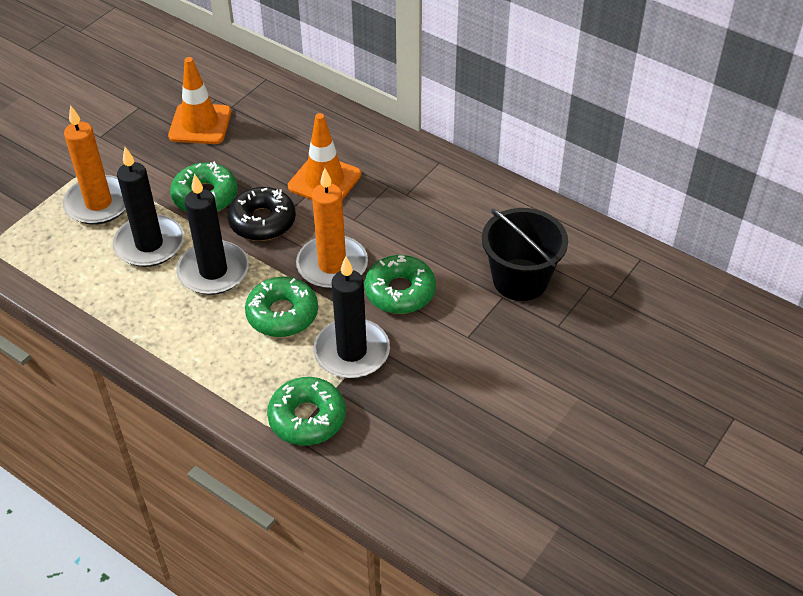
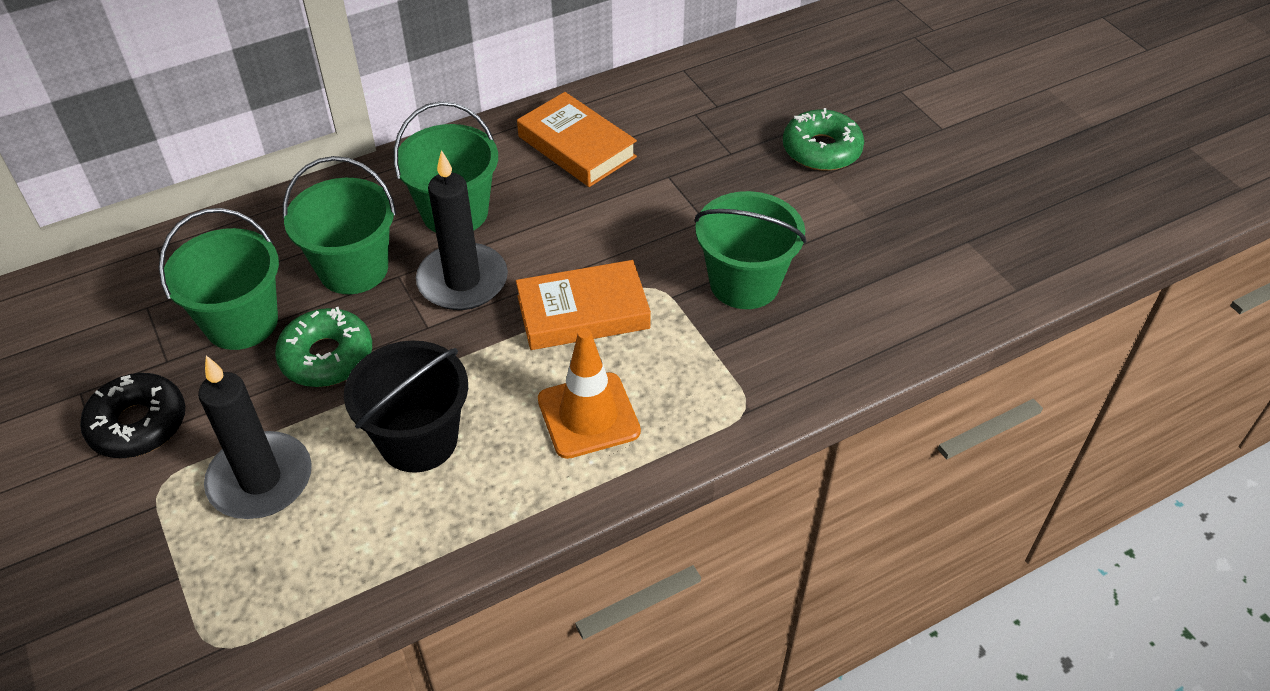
black candle: 3 -> 2
green bucket: 0 -> 4
green donut: 4 -> 2
orange book: 0 -> 2
orange candle: 2 -> 0
orange traffic cone: 2 -> 1

